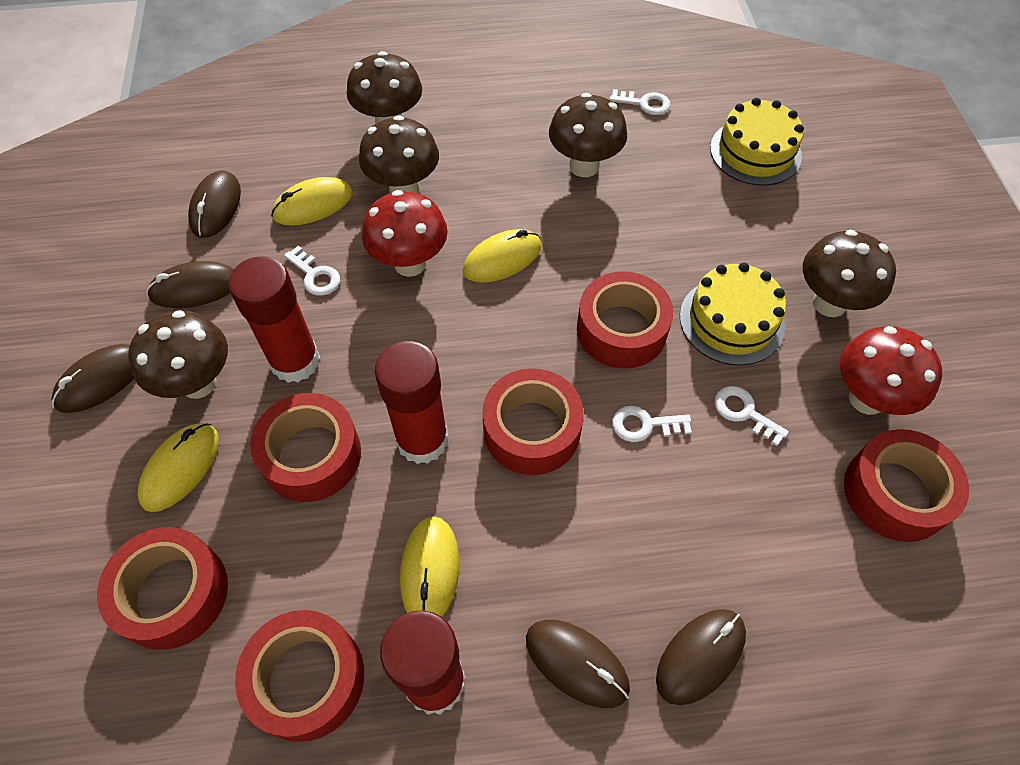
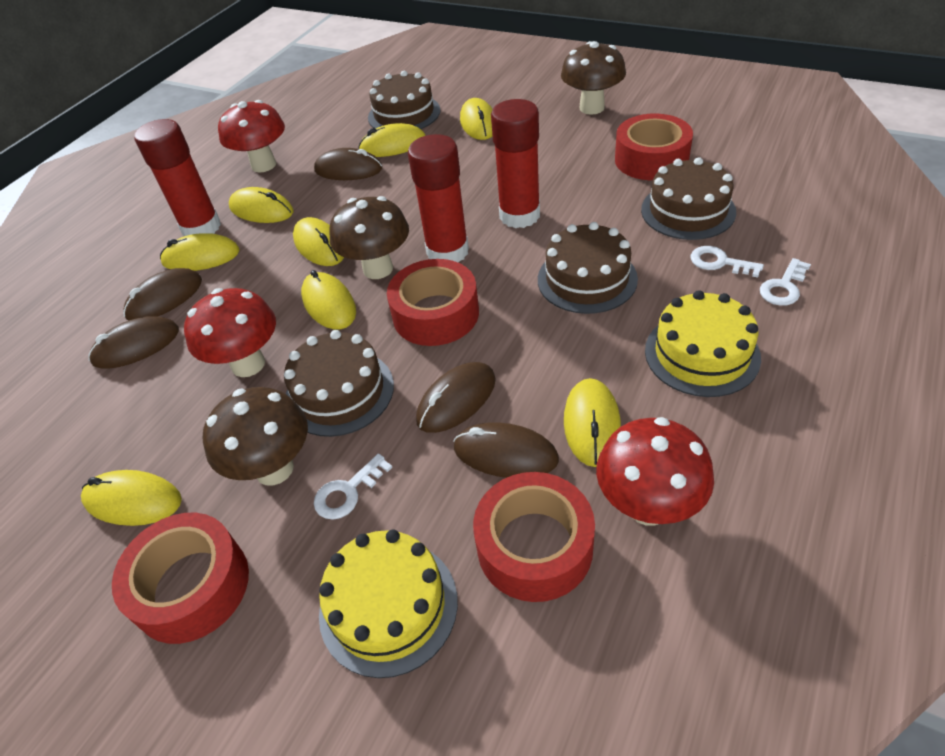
brown cake: 0 -> 4
brown mushroom: 5 -> 3
red mushroom: 2 -> 3
red tape: 6 -> 4
white key: 4 -> 3
yellow mouse: 4 -> 8

